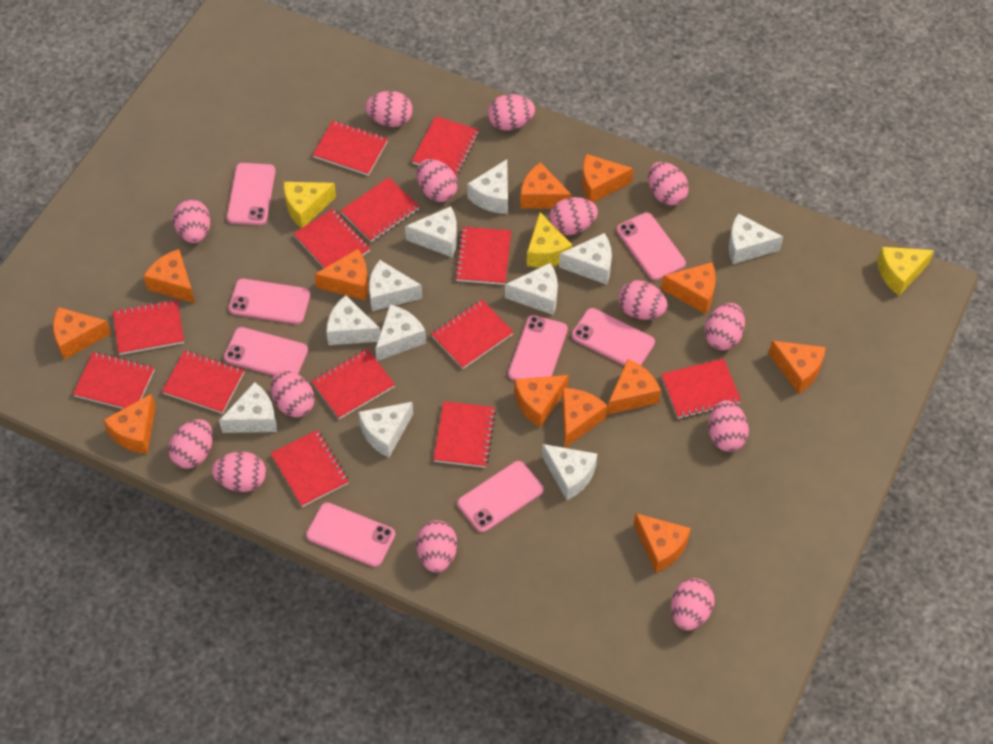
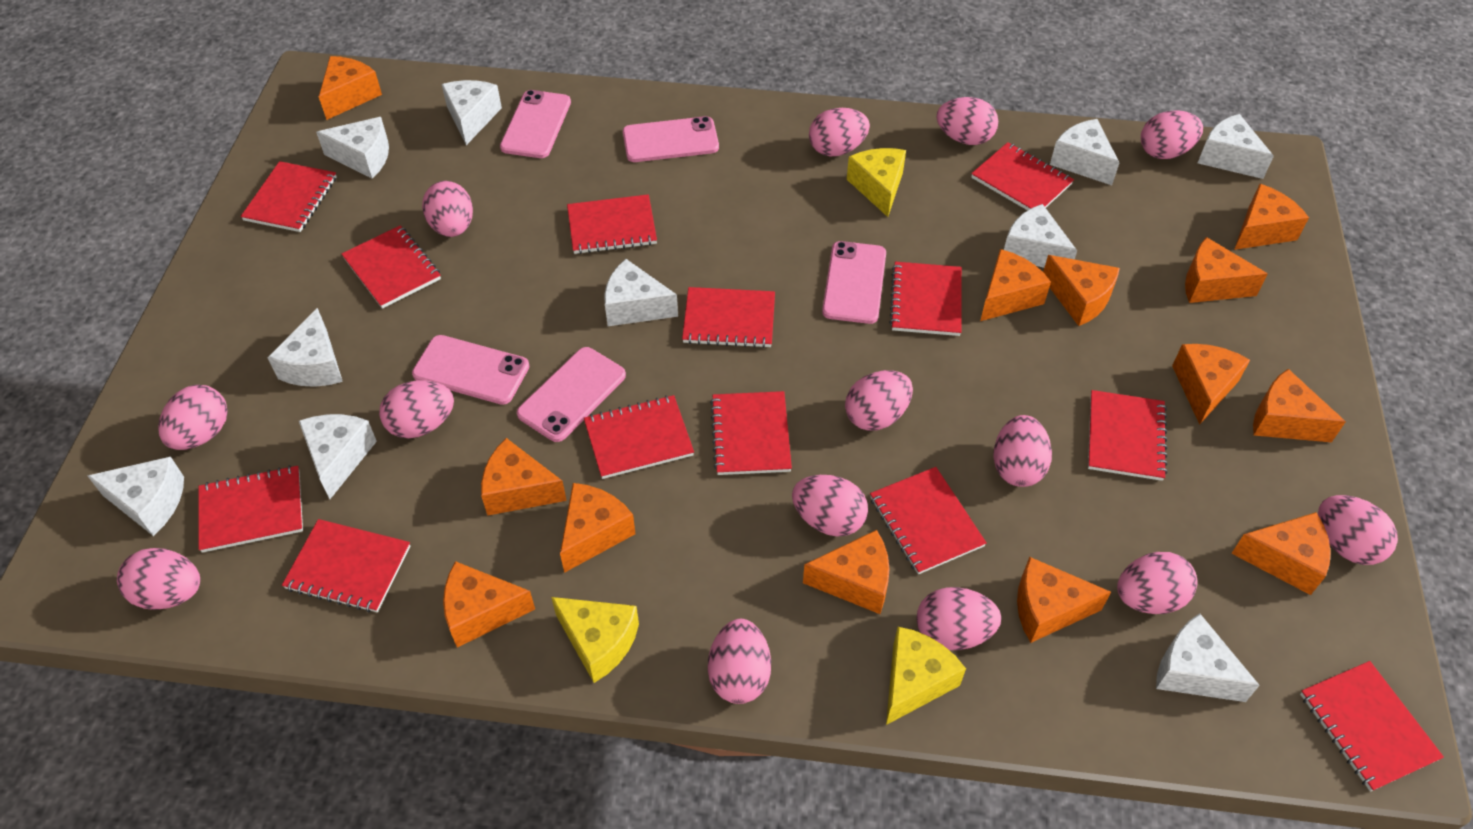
orange cheese: 12 -> 13
pink phone: 8 -> 5
white cheese: 11 -> 10

